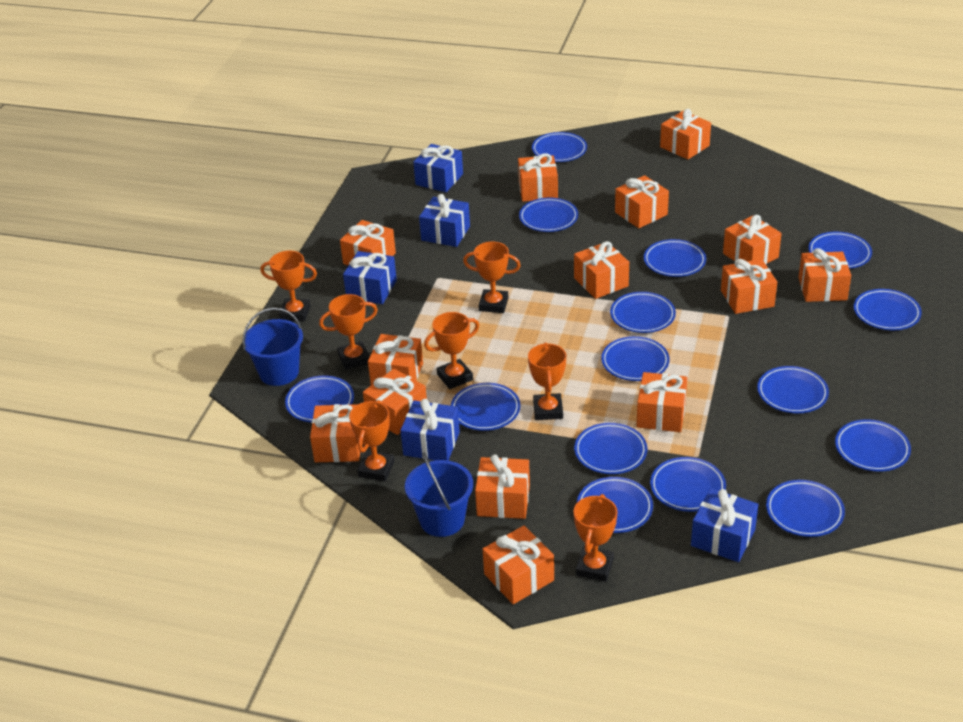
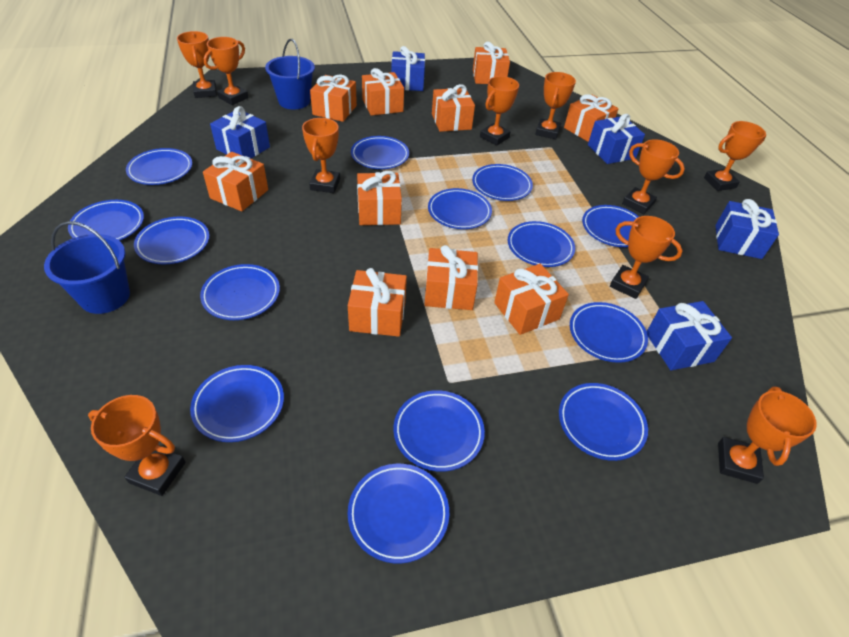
blue plate: 15 -> 14
orange gift: 14 -> 10
orange trophy: 7 -> 10

